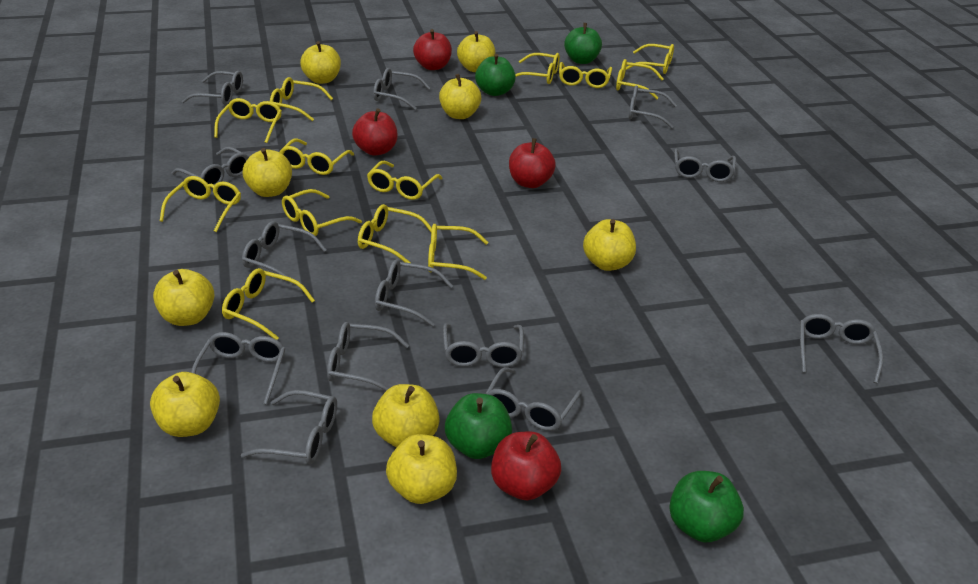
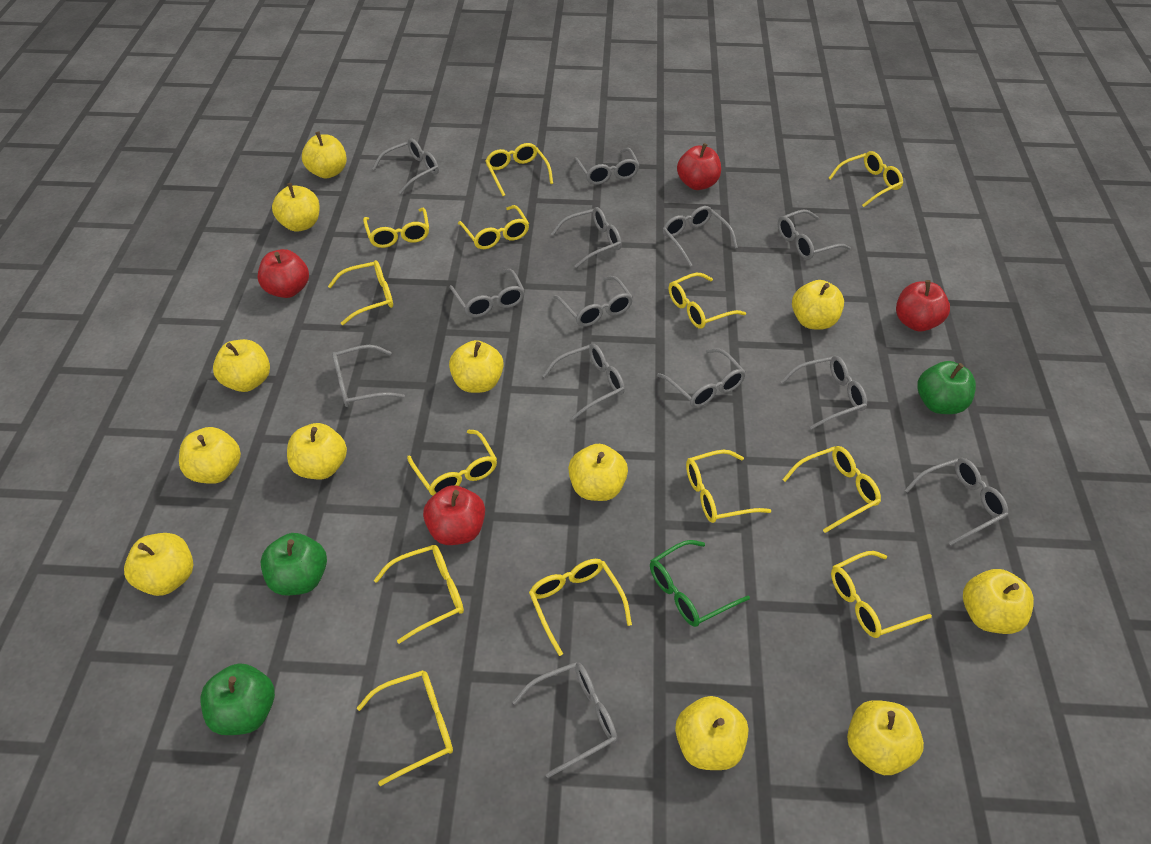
green apple: 4 -> 3
green glasses: 0 -> 1
yellow apple: 9 -> 12

